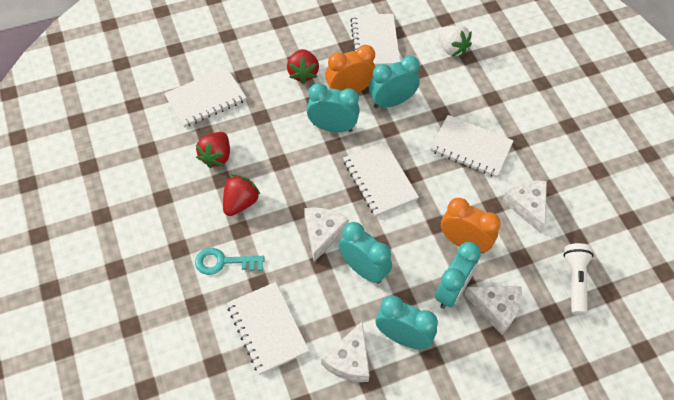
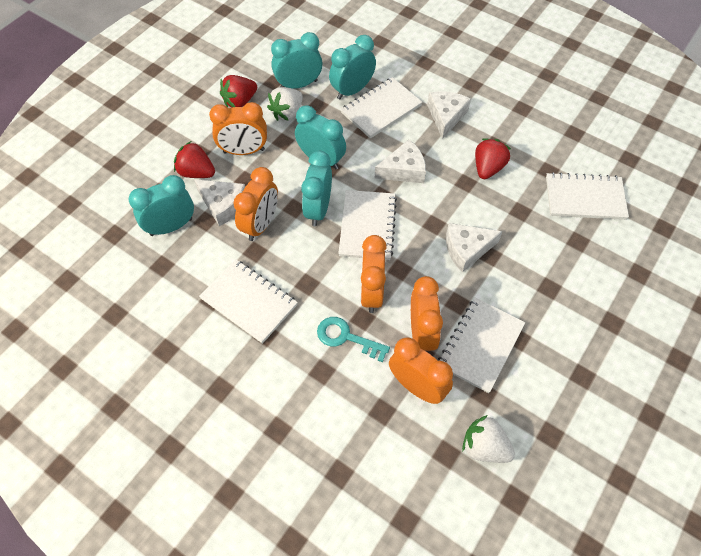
orange clock: 2 -> 5
white flashlight: 1 -> 0
white strawberry: 1 -> 2

